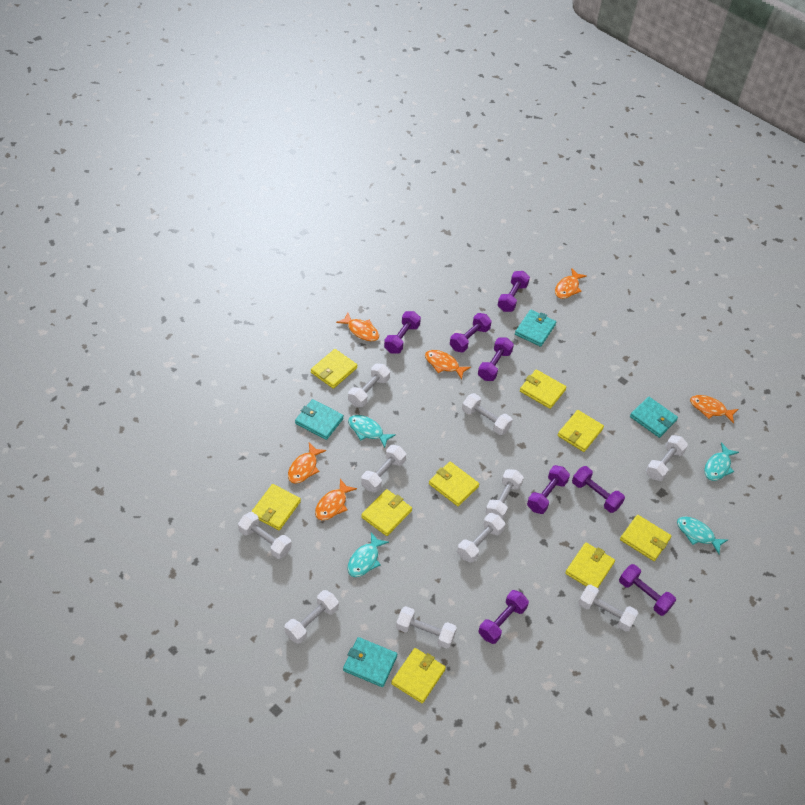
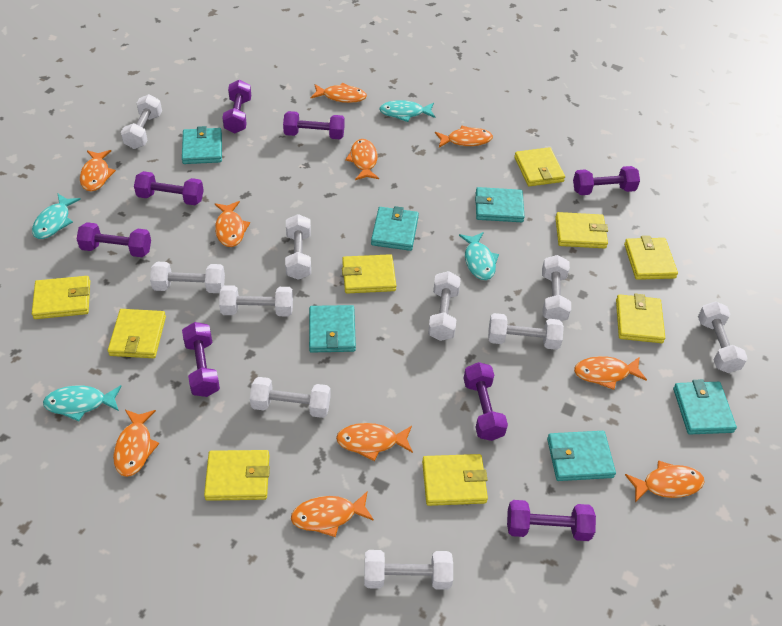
orange fish: 6 -> 10
turquoise wallet: 4 -> 6

